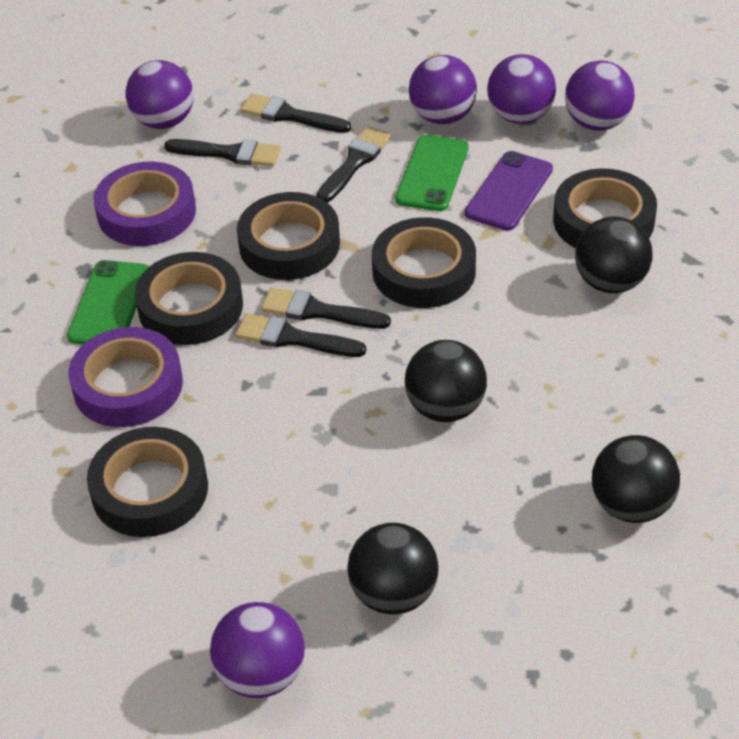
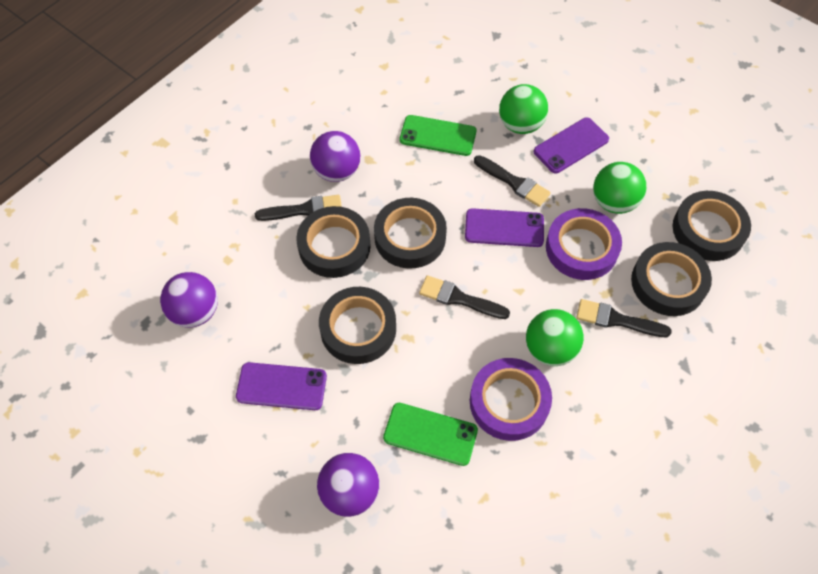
black ball: 4 -> 0
black brush: 5 -> 4
green ball: 0 -> 3
purple ball: 5 -> 3
purple phone: 1 -> 3

